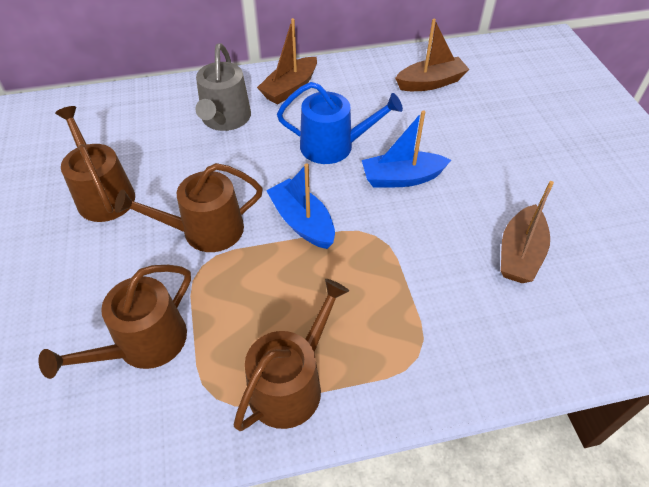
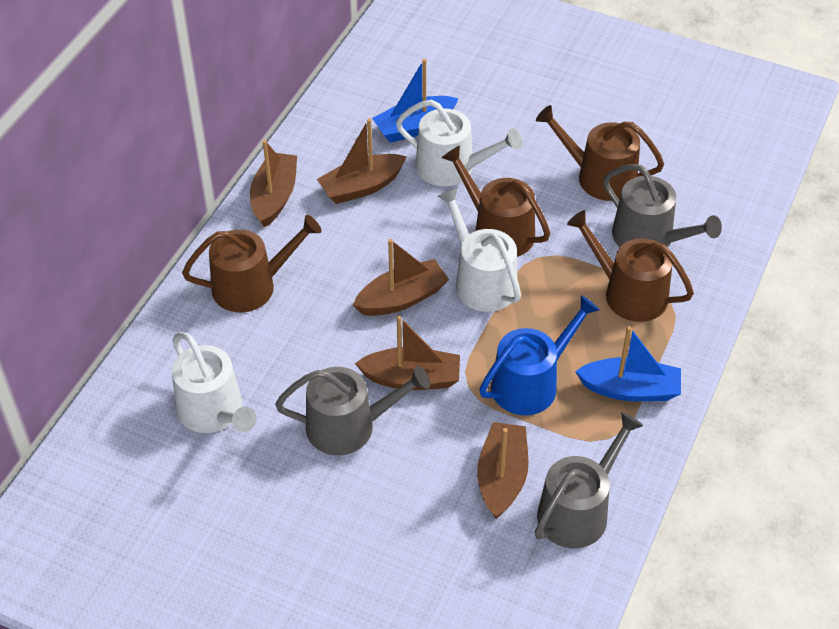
brown boat: 3 -> 5
grey watering can: 1 -> 3
white watering can: 0 -> 3

